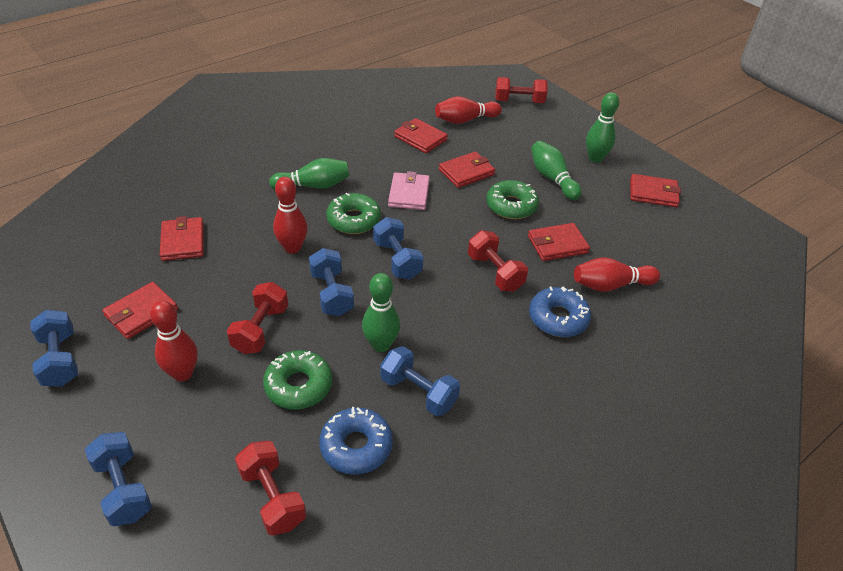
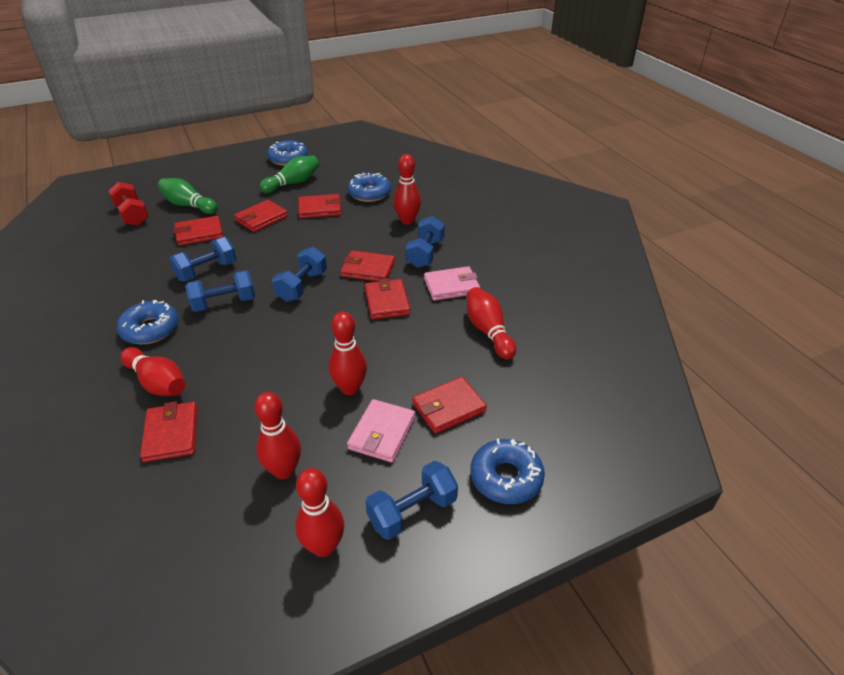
blue donut: 2 -> 4
green bowling pin: 4 -> 2
green donut: 3 -> 0
pink wallet: 1 -> 2
red bowling pin: 4 -> 6
red dumbbell: 4 -> 1
red wallet: 6 -> 7

